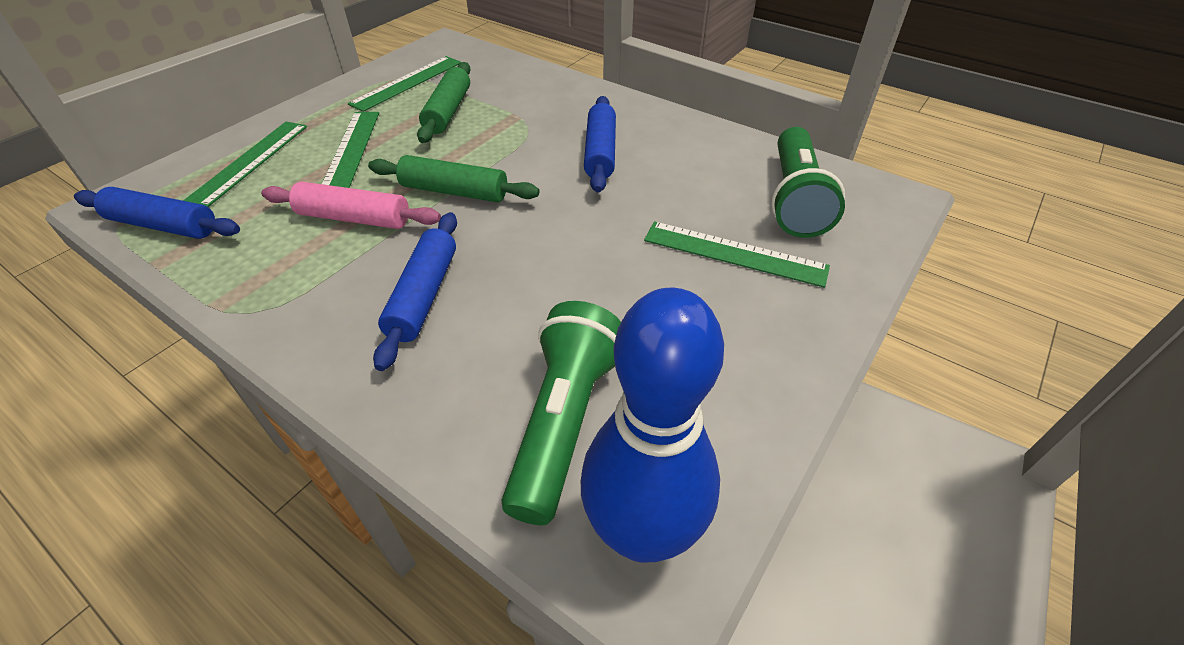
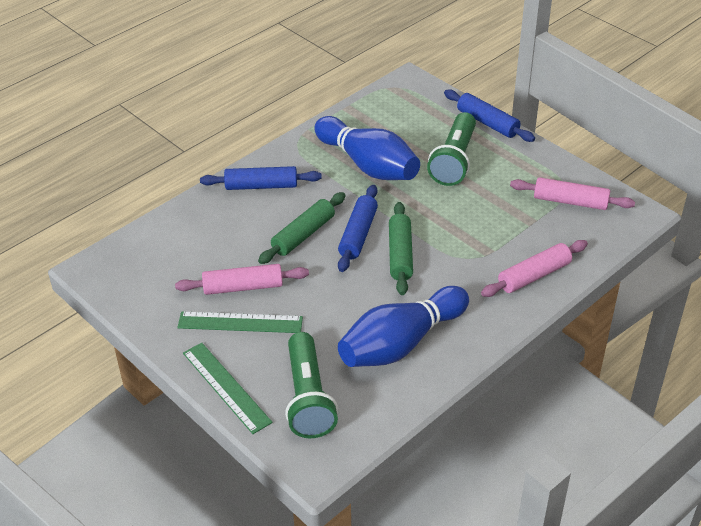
blue bowling pin: 1 -> 2
green ruler: 4 -> 2
pink rolling pin: 1 -> 3

